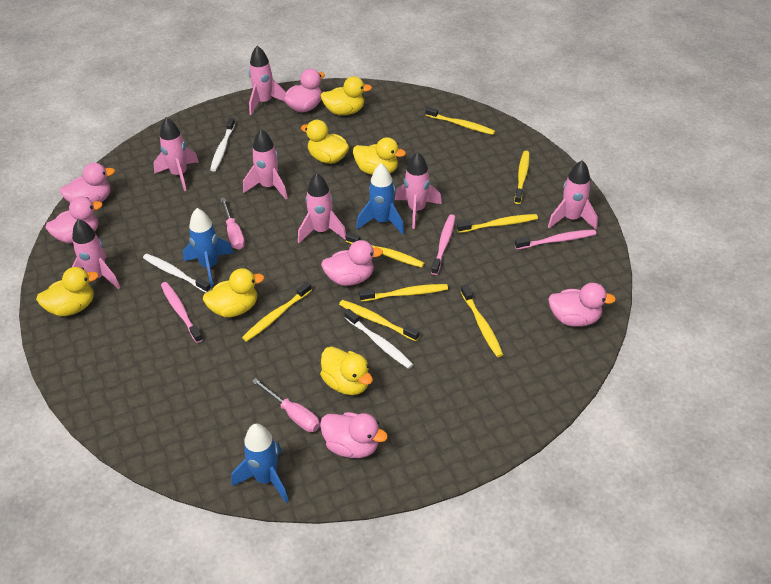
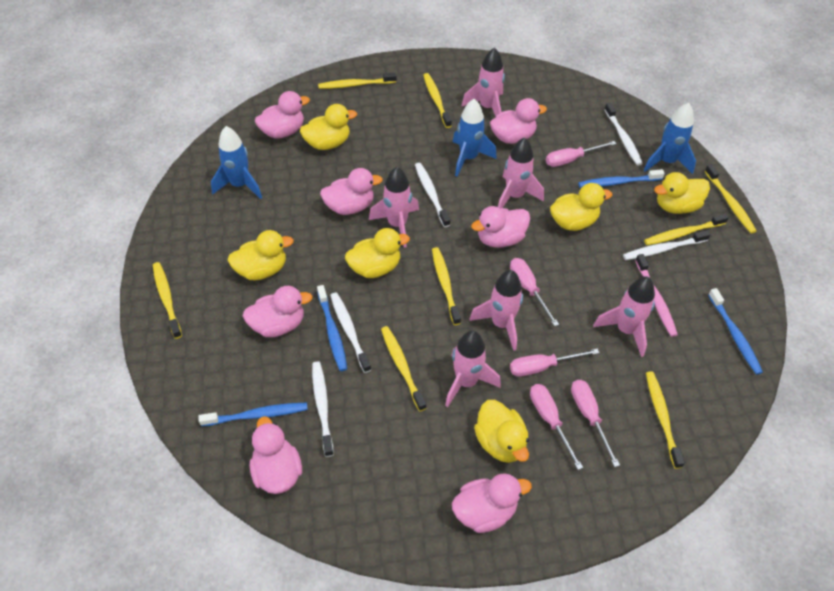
blue toothbrush: 0 -> 4
pink duck: 6 -> 7
pink rocket: 7 -> 6
pink screwdriver: 2 -> 5
pink toothbrush: 3 -> 1
white toothbrush: 3 -> 5

